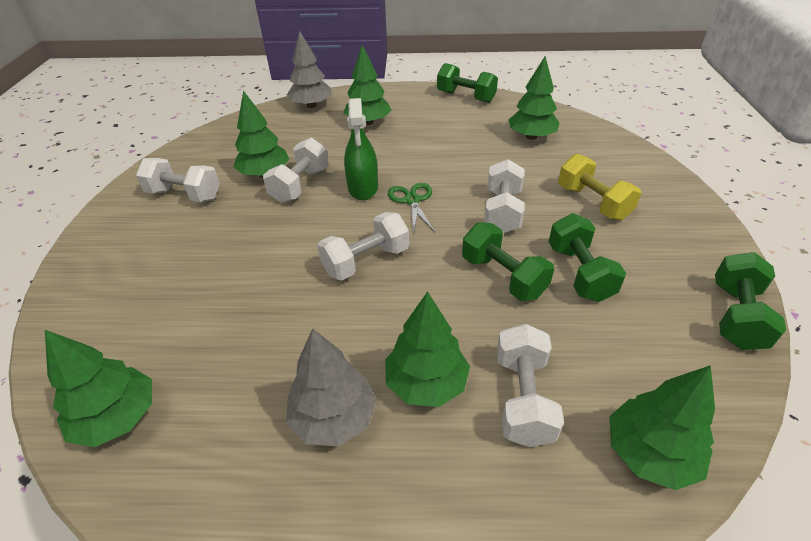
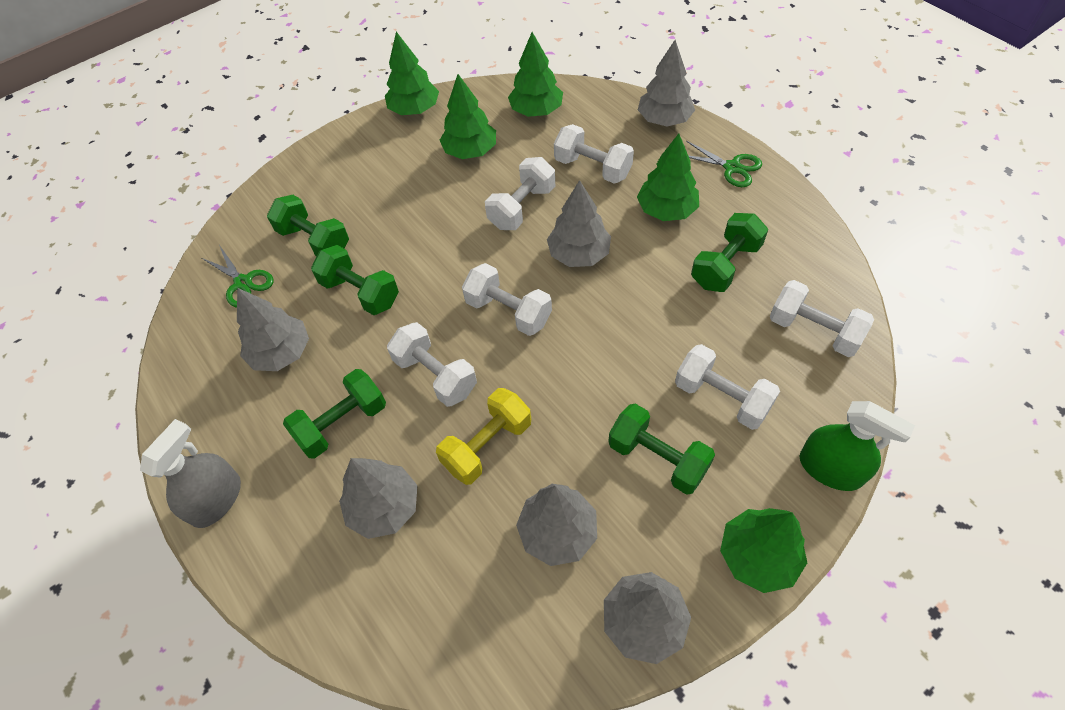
green dumbbell: 4 -> 5
green scissors: 1 -> 2
green tree: 6 -> 5
grey spray bottle: 0 -> 1
grey tree: 2 -> 6
white dumbbell: 5 -> 6

